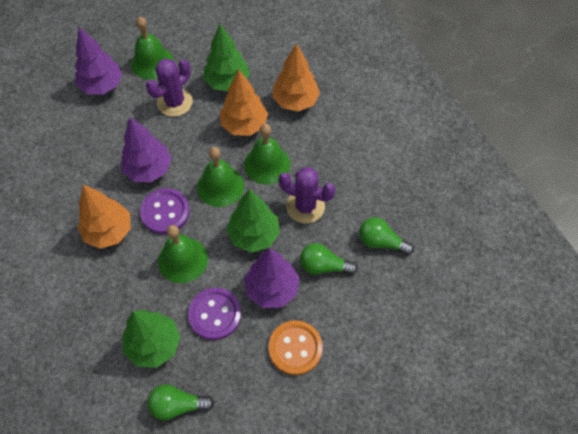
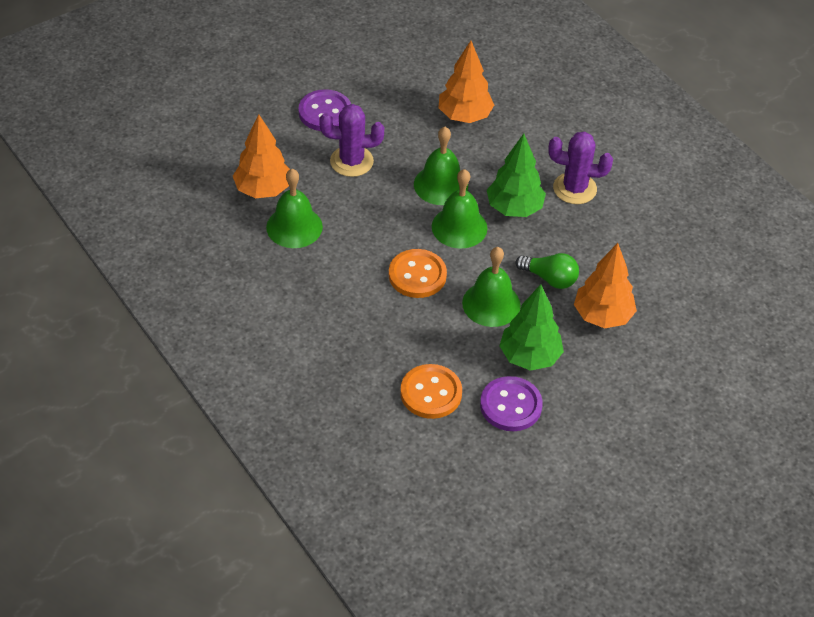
green light bulb: 3 -> 1
green tree: 3 -> 2
orange button: 1 -> 2
purple tree: 3 -> 0

